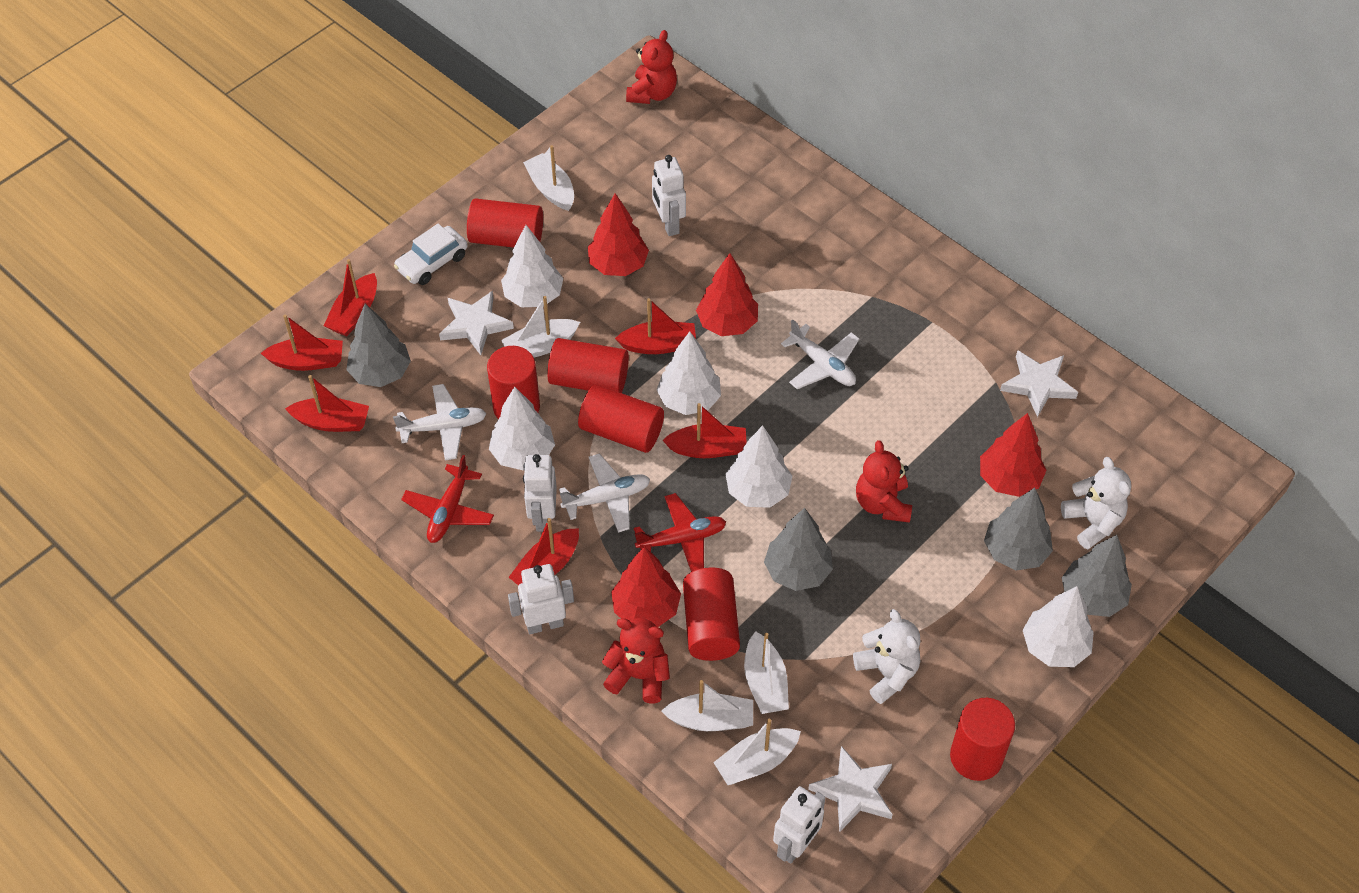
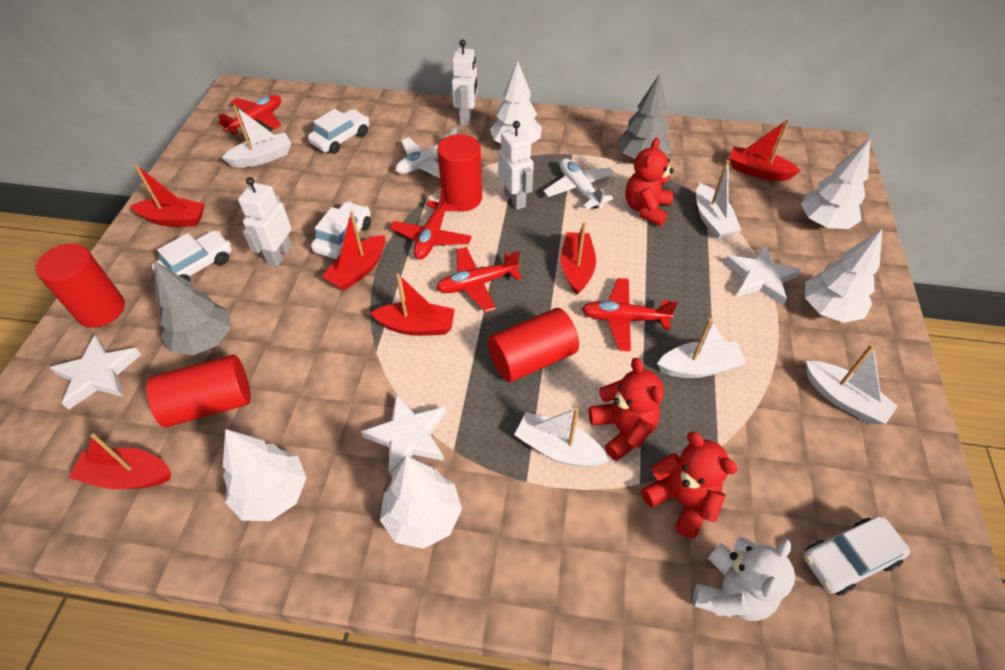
grey tree: 4 -> 2
red cylinder: 6 -> 4
red plane: 2 -> 4
red tree: 4 -> 0
white car: 1 -> 4
white plane: 3 -> 2
white robot: 4 -> 3
white teddy bear: 2 -> 1

